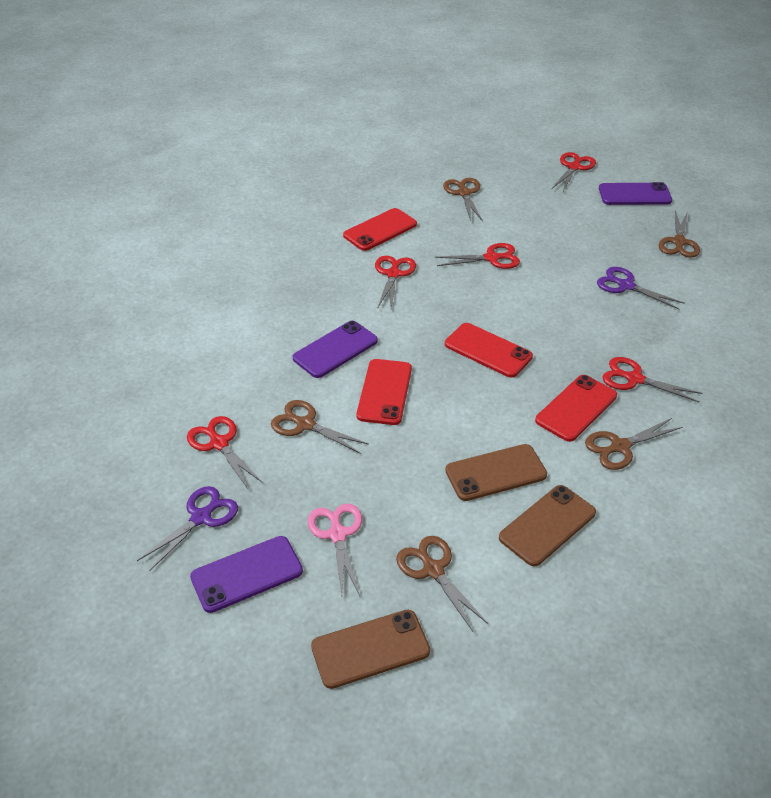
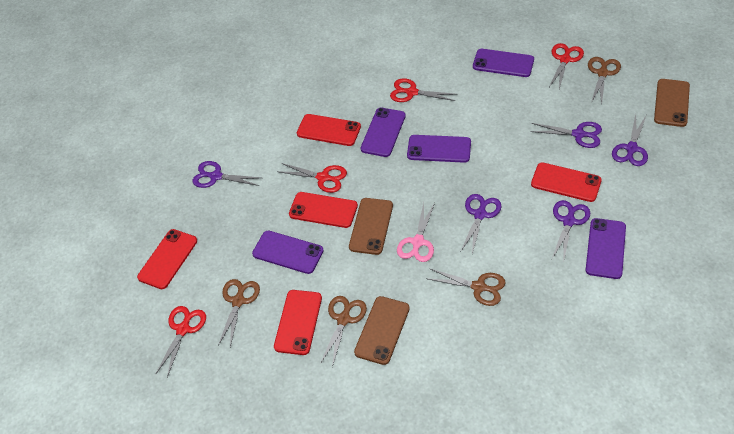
brown scissors: 5 -> 4
purple phone: 3 -> 5
purple scissors: 2 -> 5
red phone: 4 -> 5
red scissors: 5 -> 4

